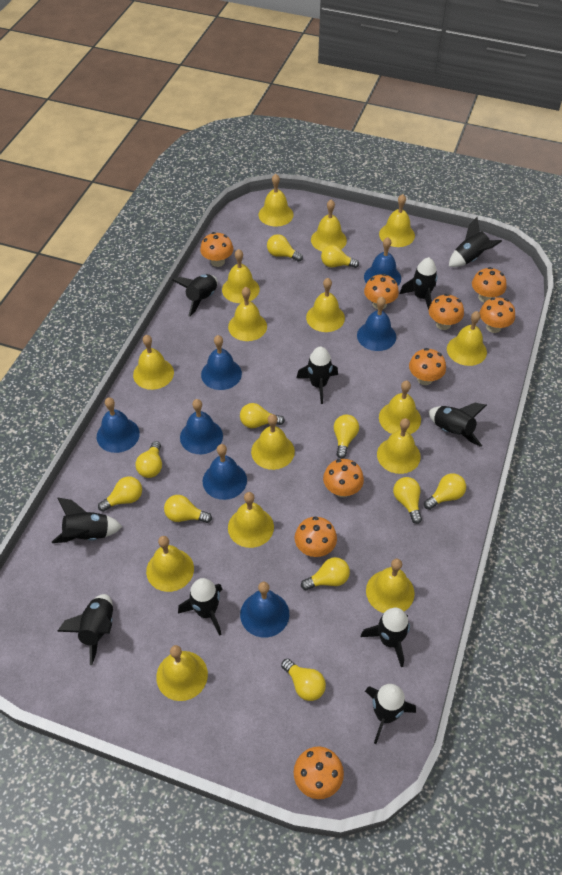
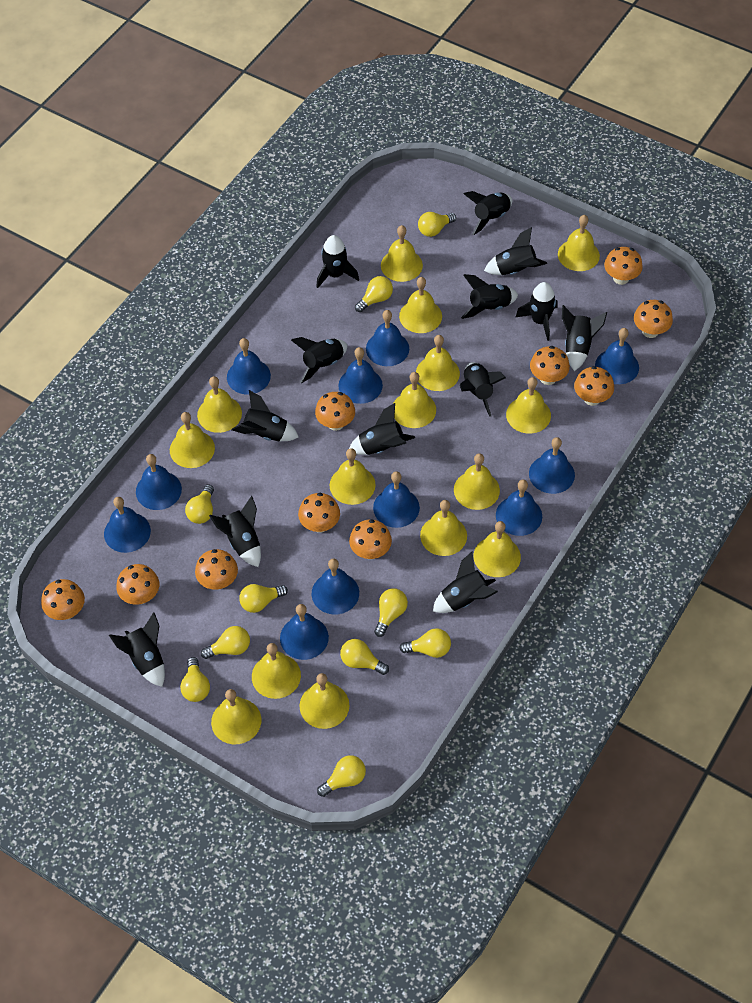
black rocket: 10 -> 13
blue bell: 7 -> 11
orange mushroom: 9 -> 10
yellow light bulb: 11 -> 10

